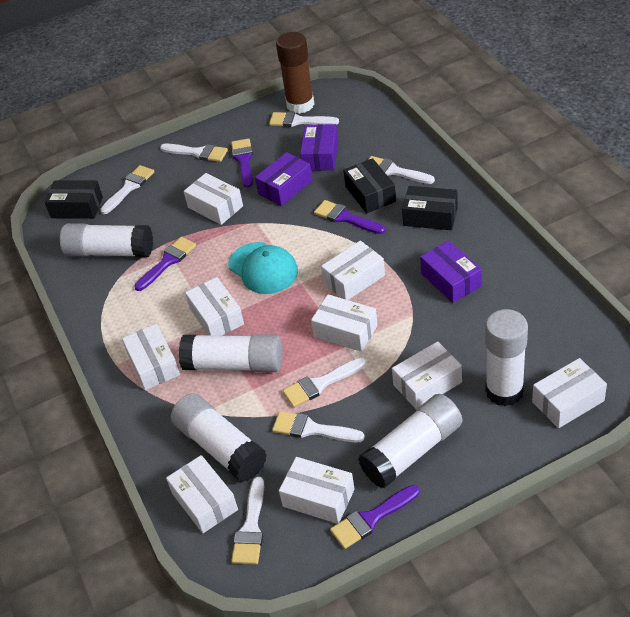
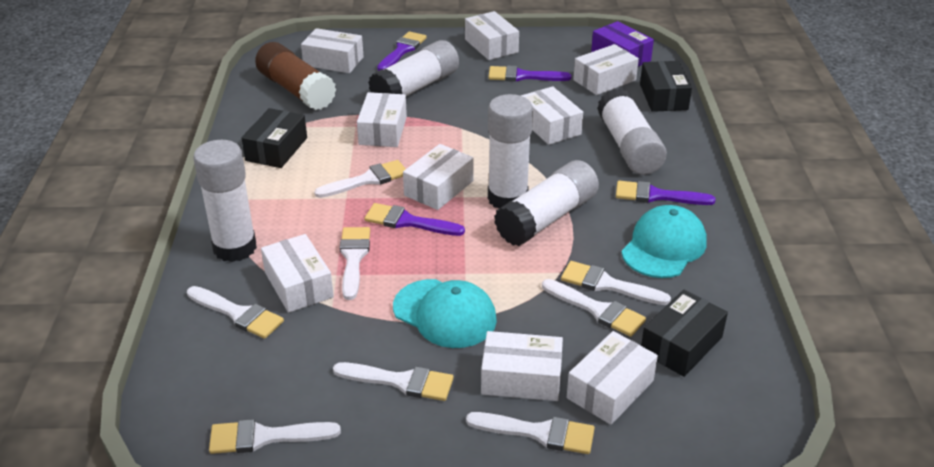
purple box: 3 -> 1
turquoise cap: 1 -> 2
white brush: 7 -> 8

